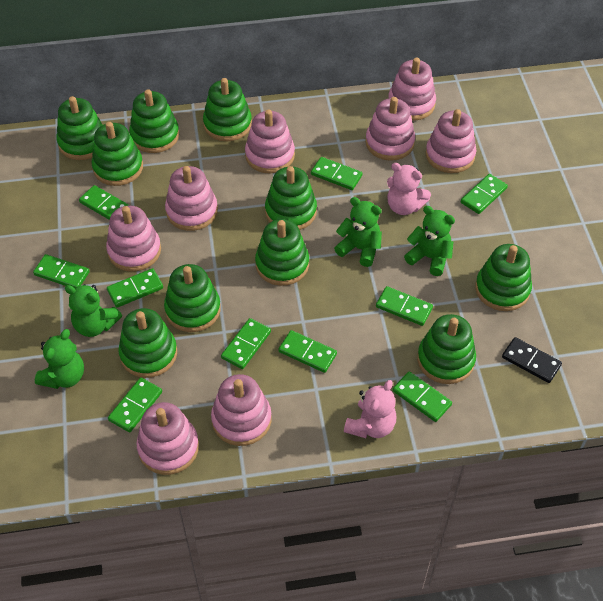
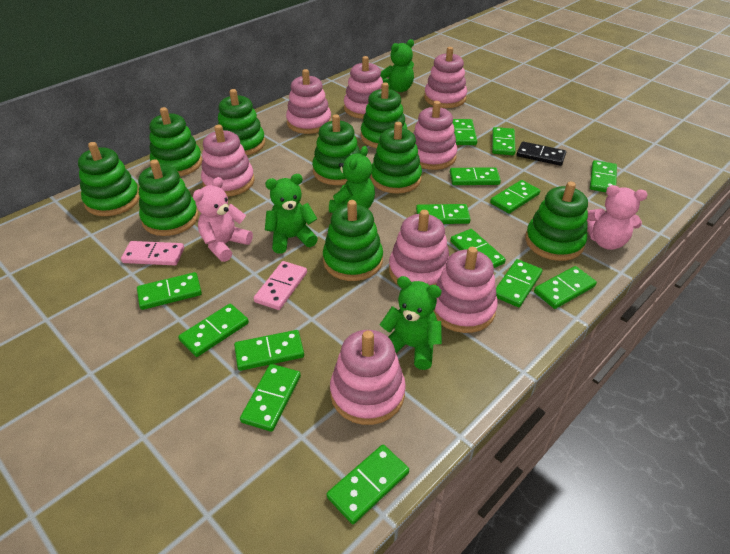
green domino: 10 -> 14
green stacking toy: 10 -> 9
pink domino: 0 -> 2

